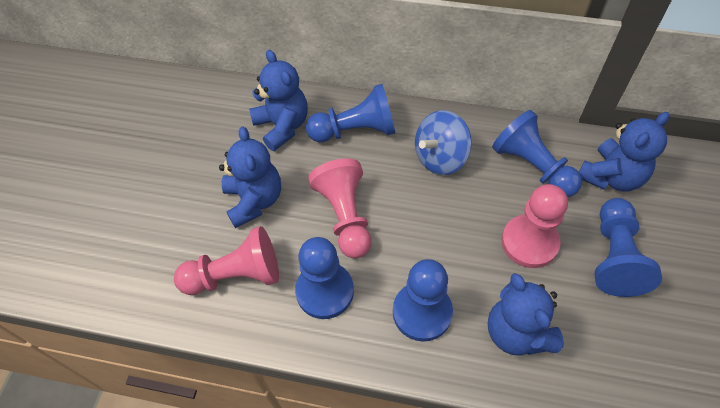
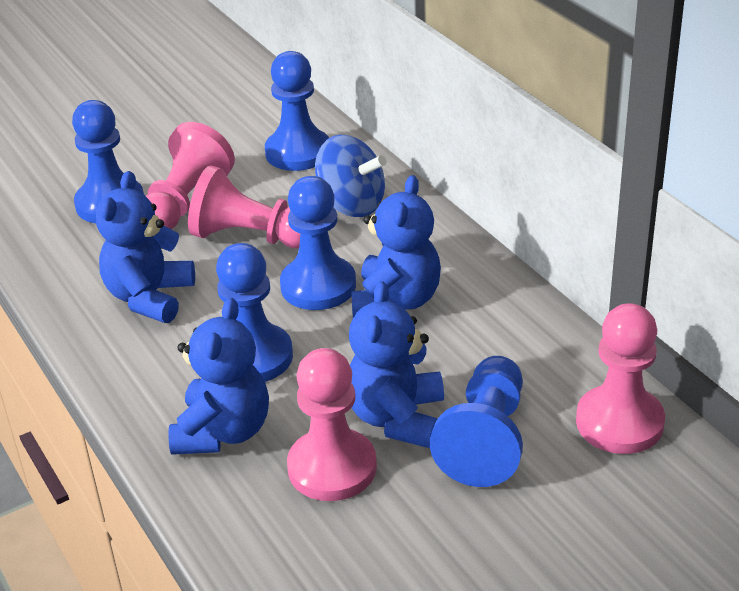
pink pawn: 3 -> 4

